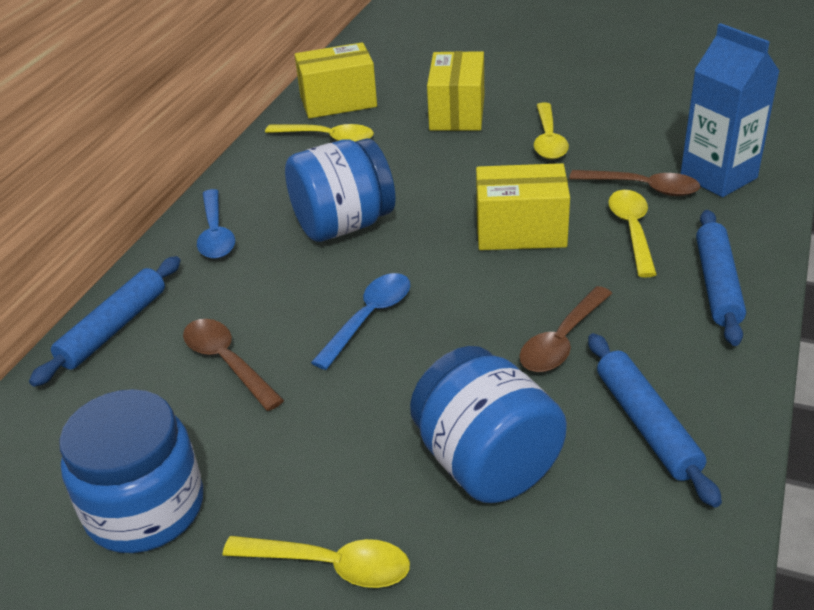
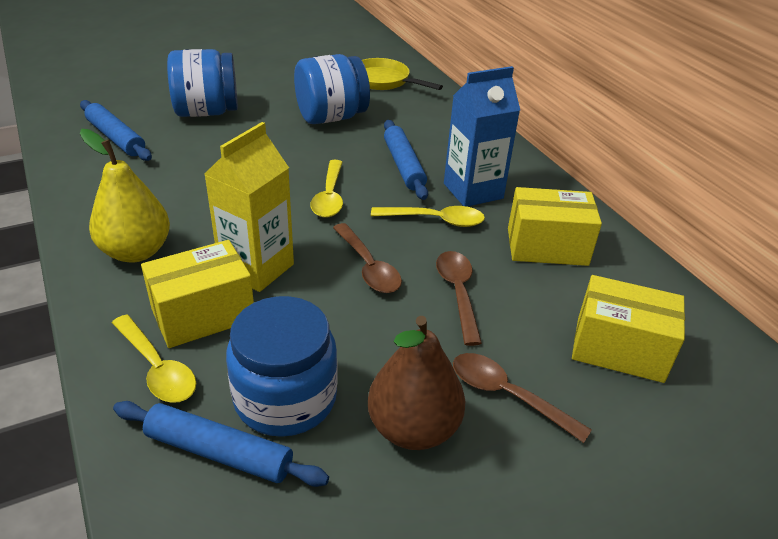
blue spoon: 2 -> 0
brown pear: 0 -> 1
yellow carton: 0 -> 1
yellow pan: 0 -> 1
yellow pear: 0 -> 1
yellow spoon: 4 -> 3

